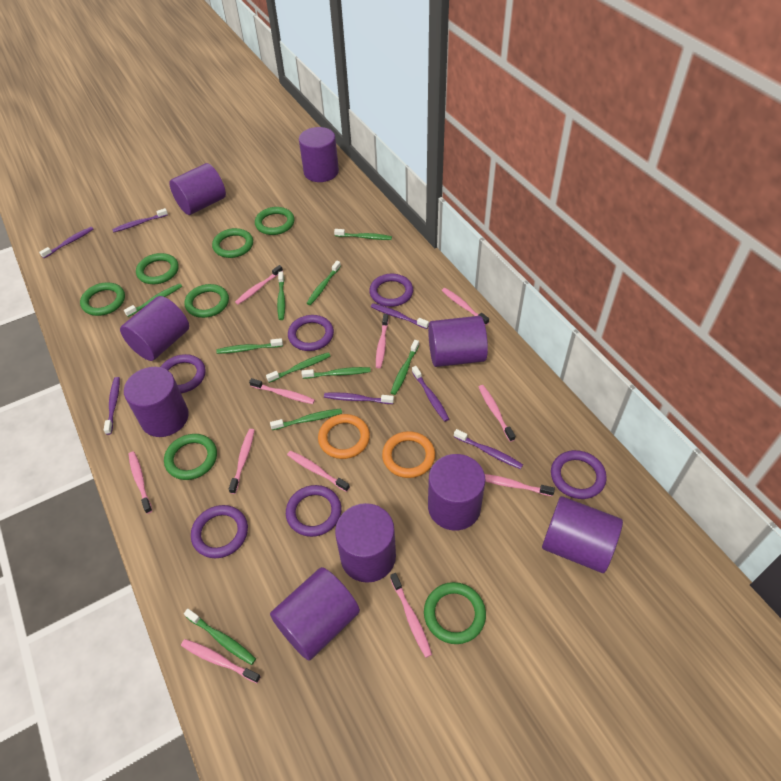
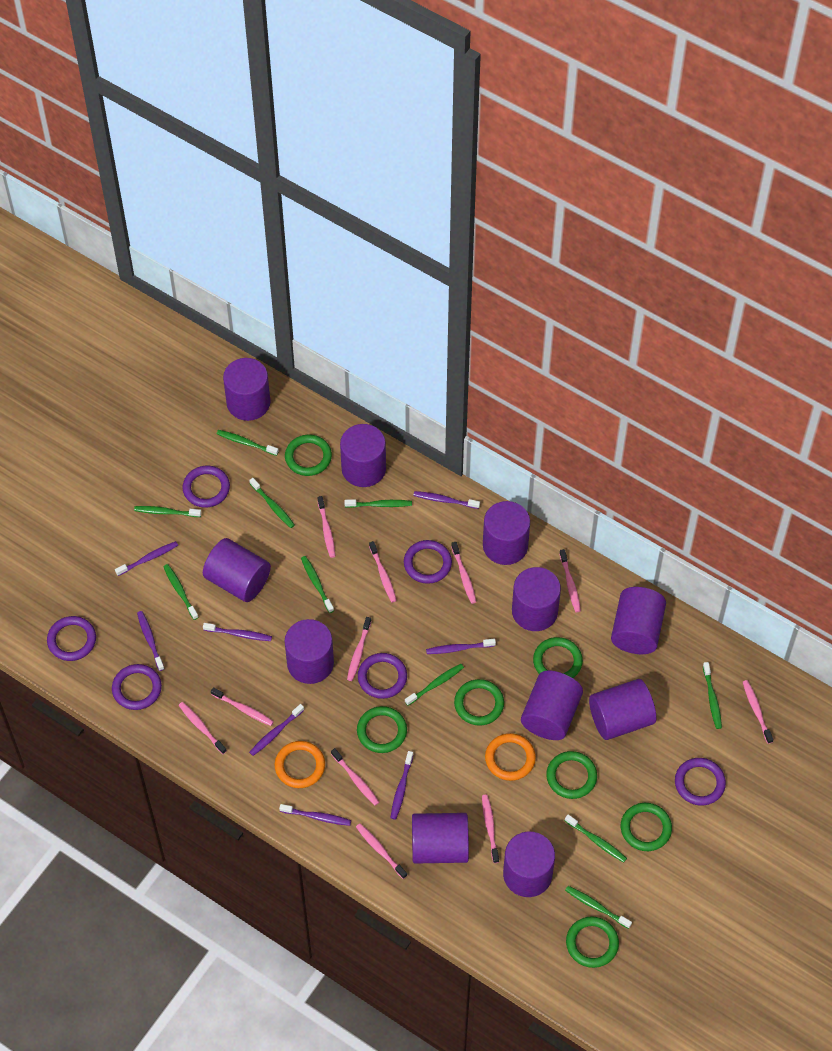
purple cylinder: 9 -> 11
purple toothbrush: 7 -> 8

